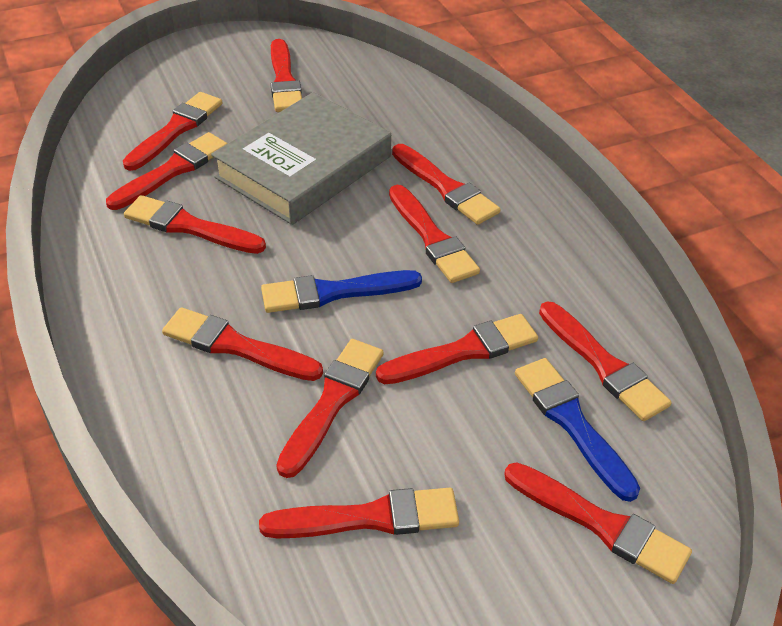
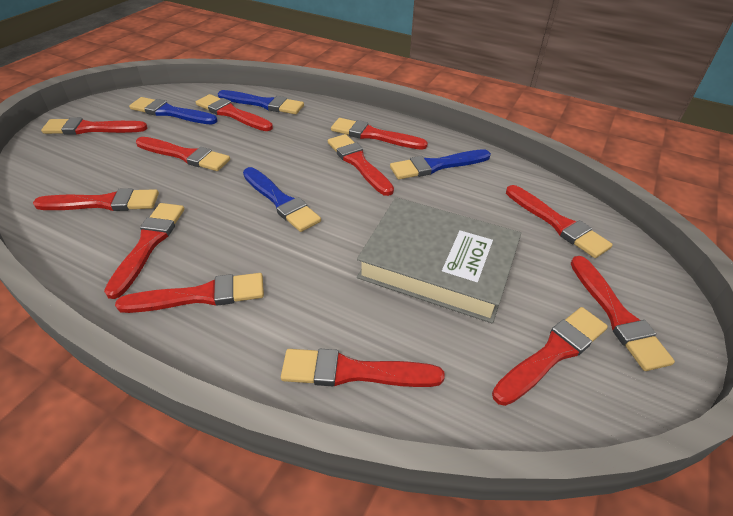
blue brush: 2 -> 4

